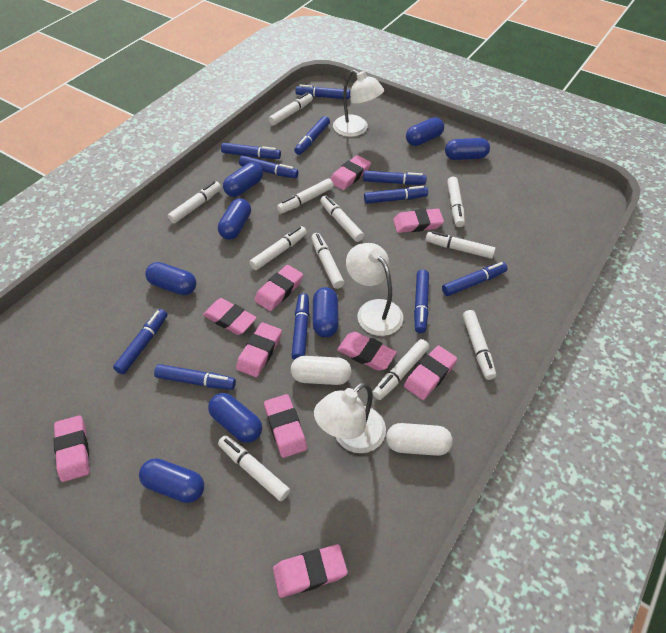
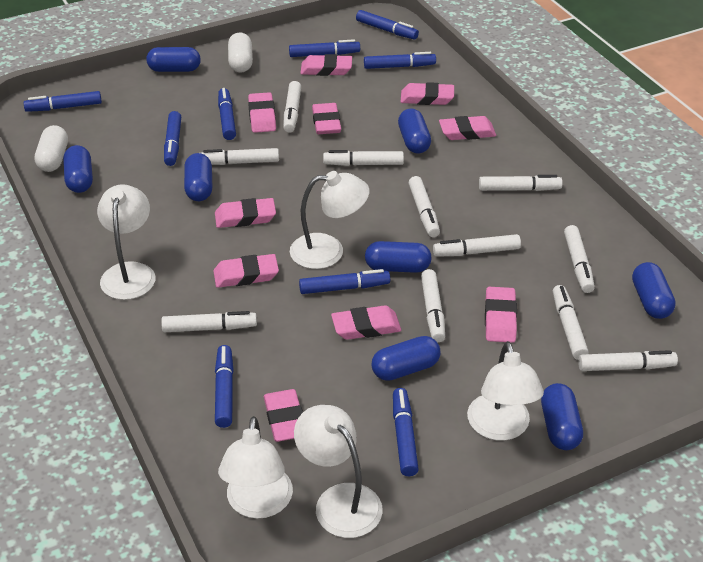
blue marker: 11 -> 9
white lamp: 3 -> 5

